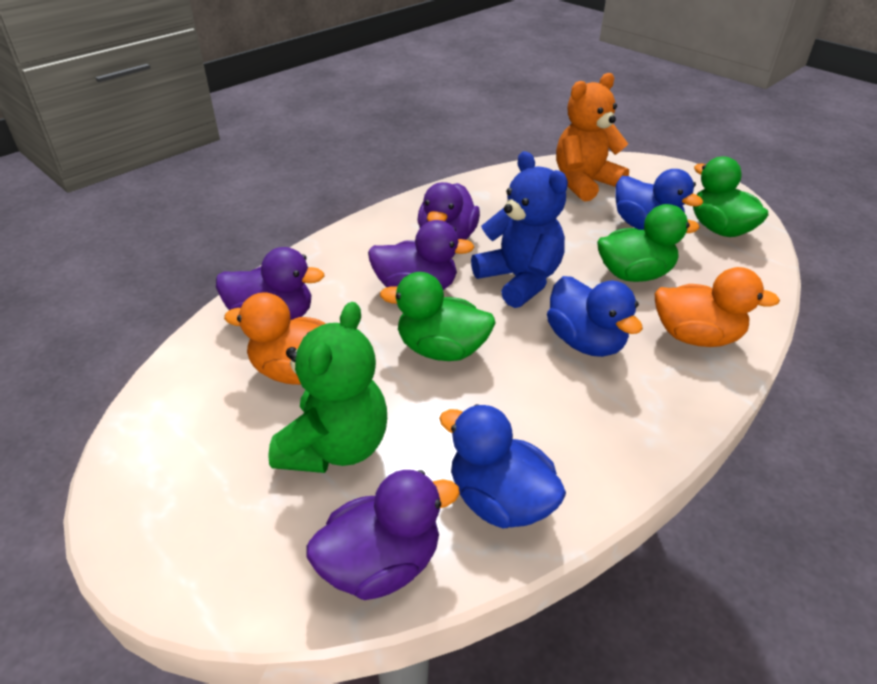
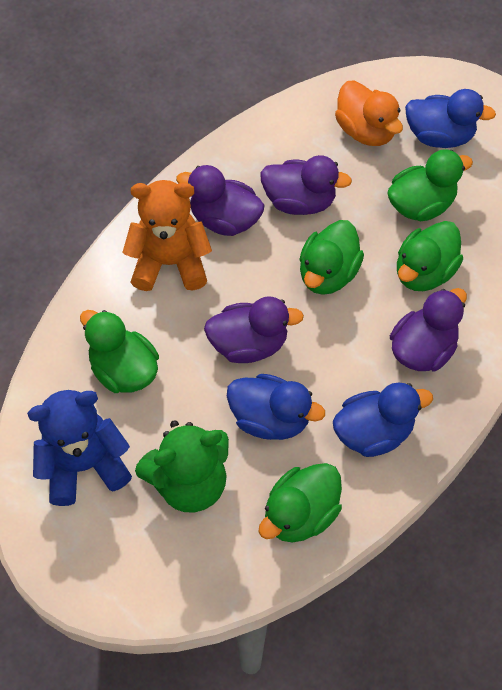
green duck: 3 -> 5
orange duck: 2 -> 1

